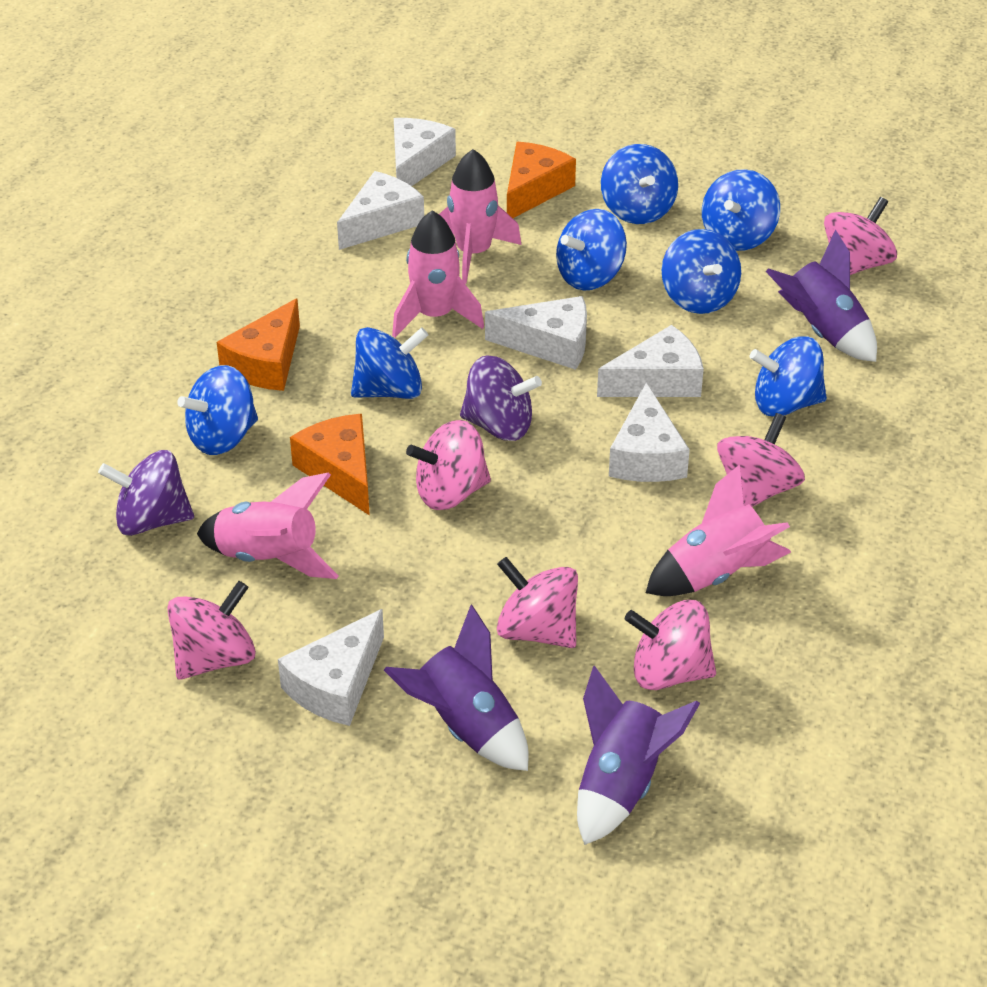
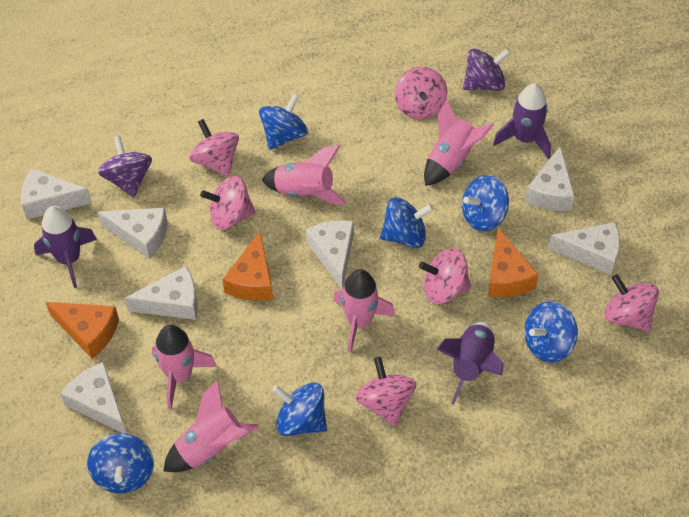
blue spinning top: 7 -> 6
pink rocket: 4 -> 5
white cheese: 6 -> 7

